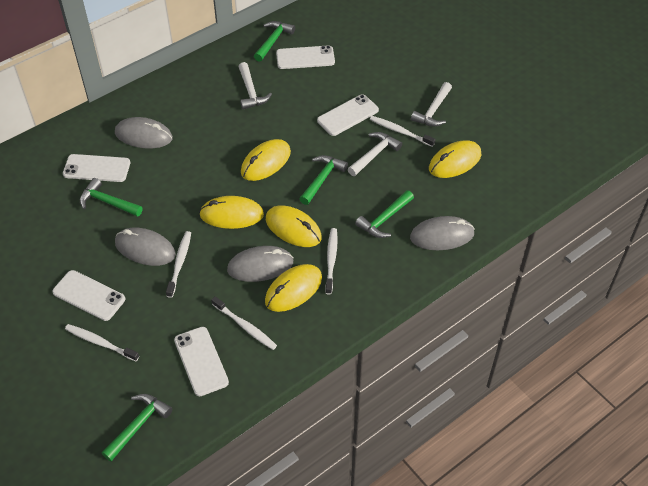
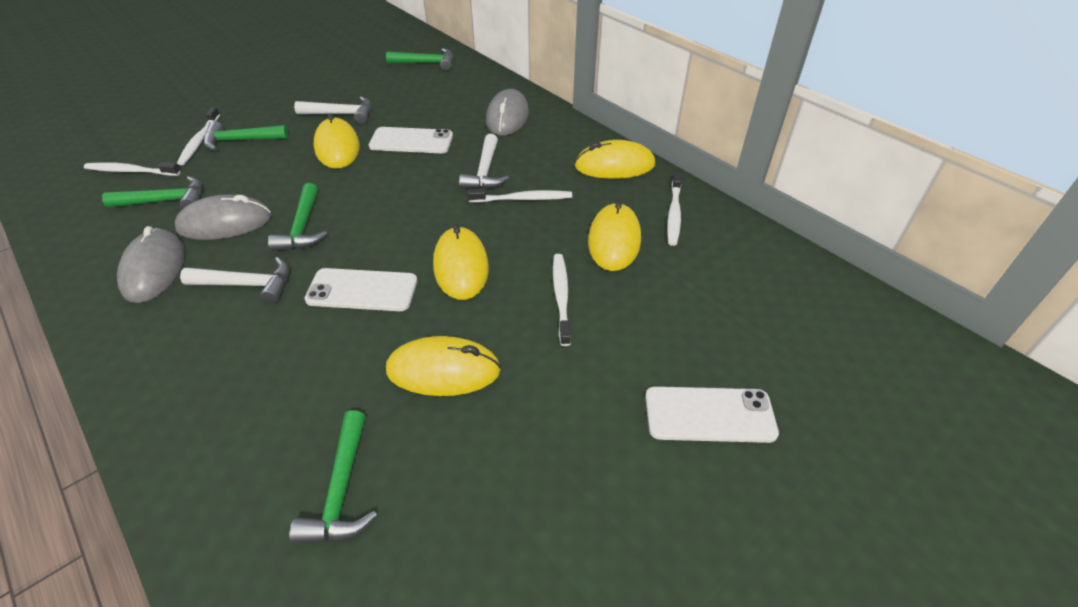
grey mouse: 4 -> 3
white phone: 5 -> 3

